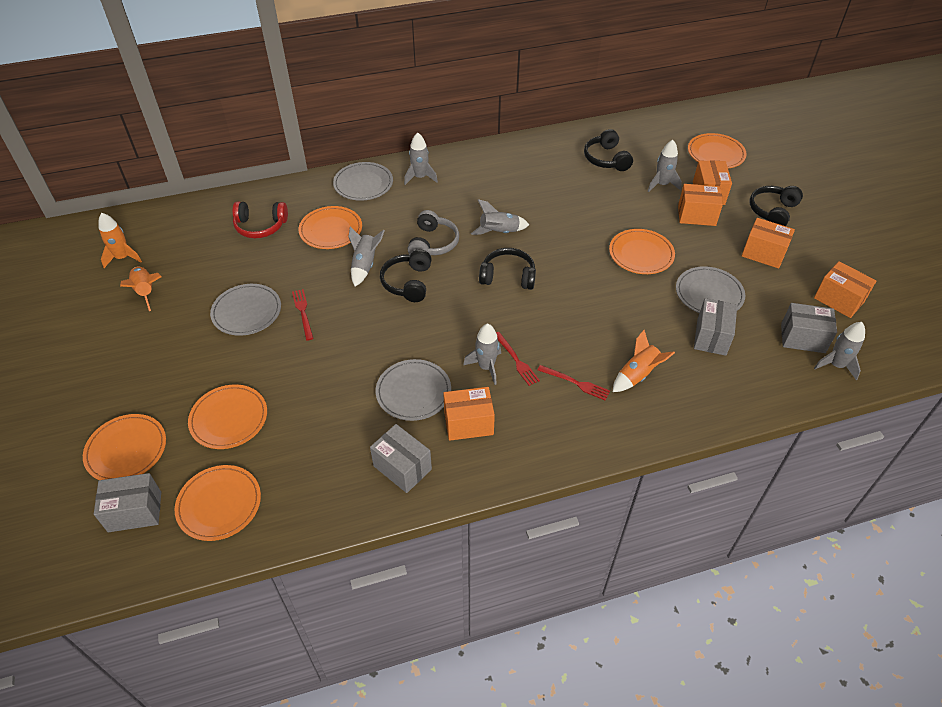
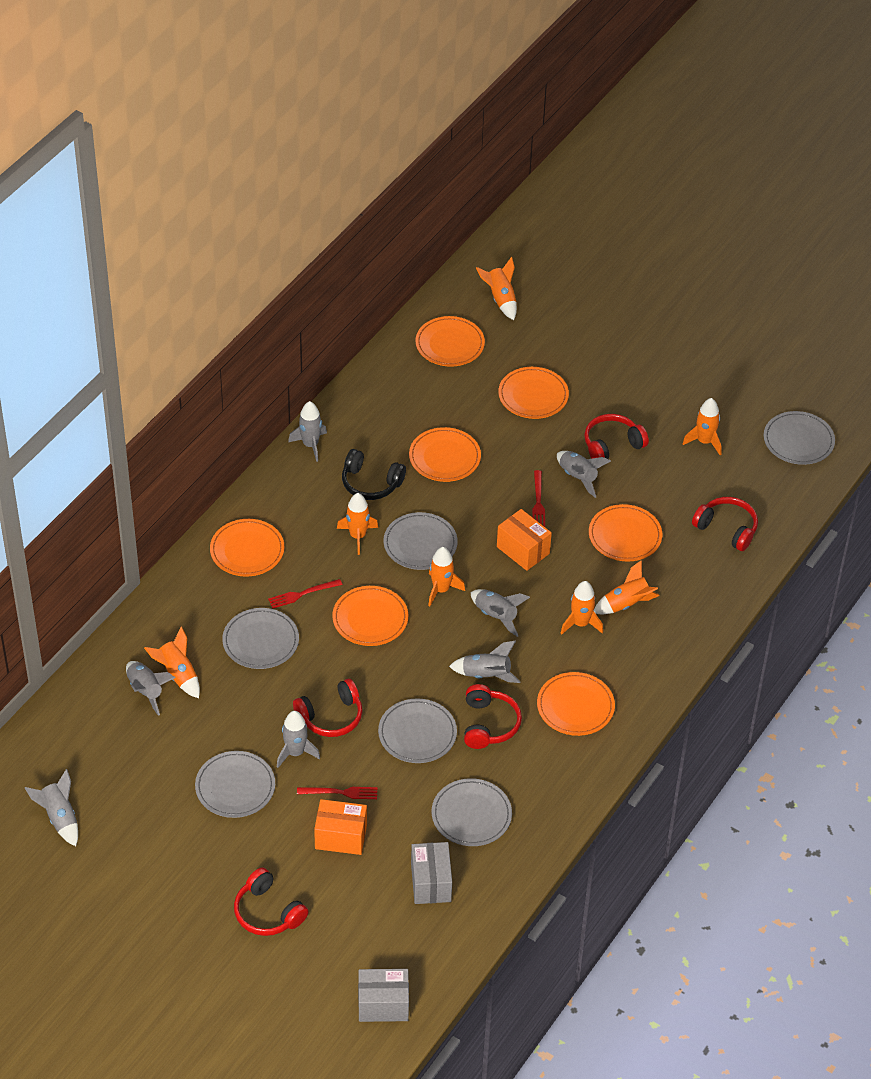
black headphones: 4 -> 1
grey box: 4 -> 2
grey headphones: 1 -> 0
grey plate: 4 -> 6
grey rocket: 6 -> 7
orange box: 5 -> 2
orange plate: 6 -> 7
orange rocket: 3 -> 7
red headphones: 1 -> 5

